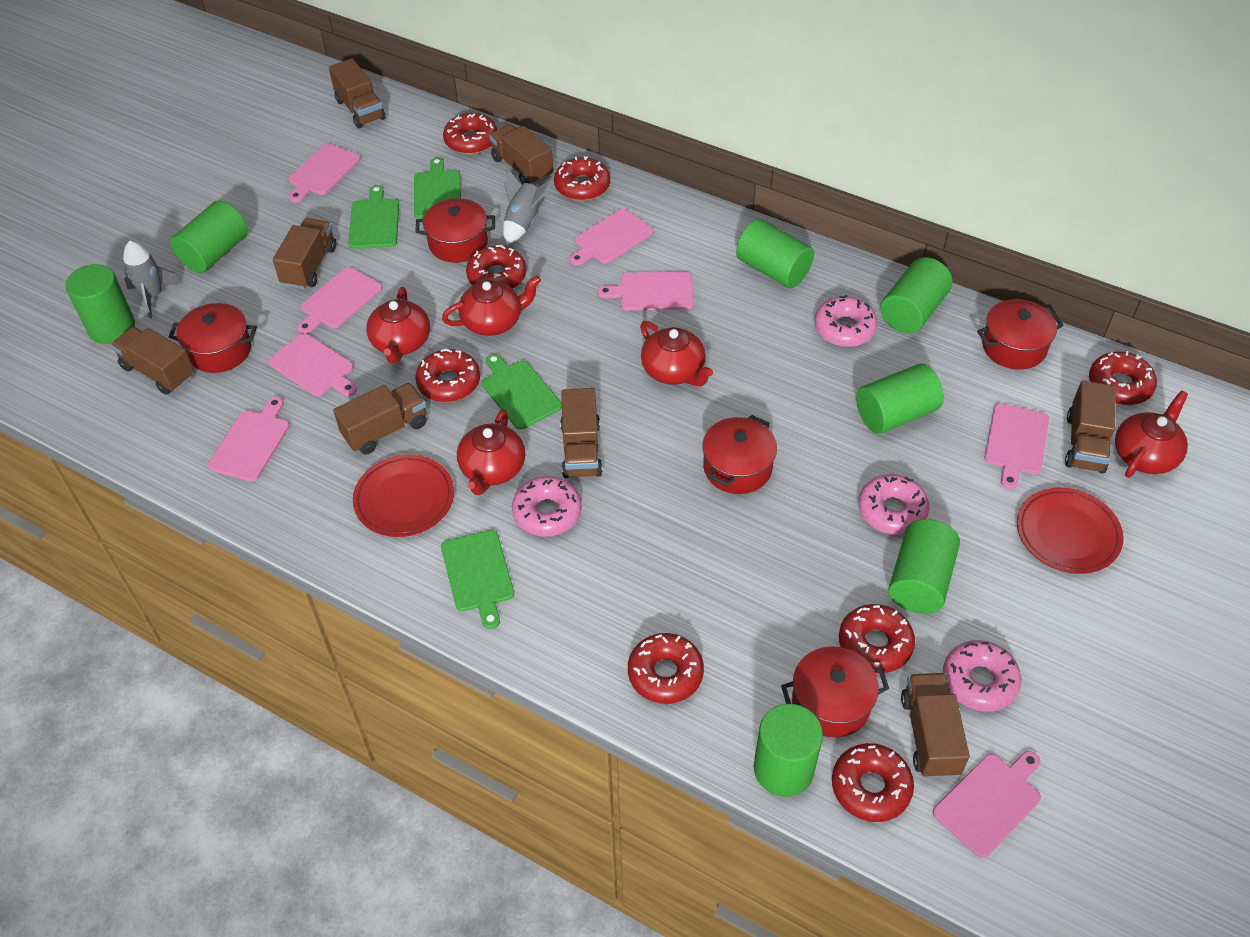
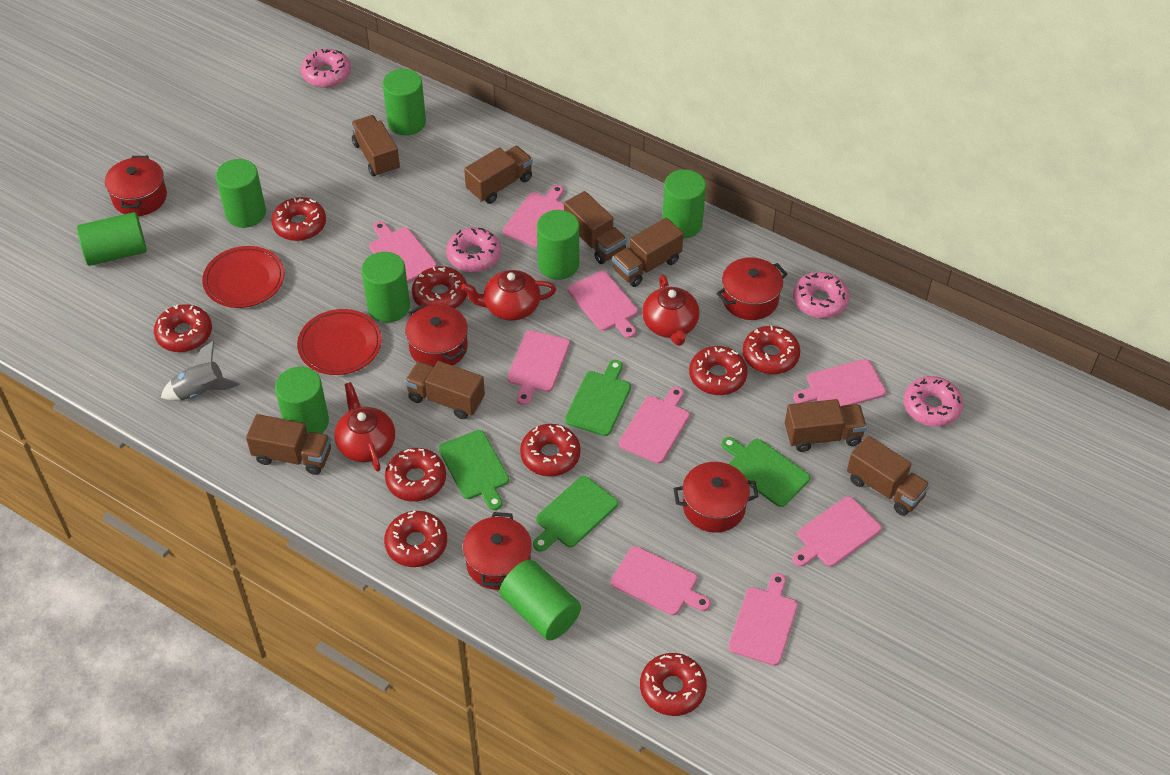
green cylinder: 7 -> 8
grey rocket: 2 -> 1
pink cutting board: 8 -> 9
red donut: 8 -> 9
red teapot: 5 -> 3

